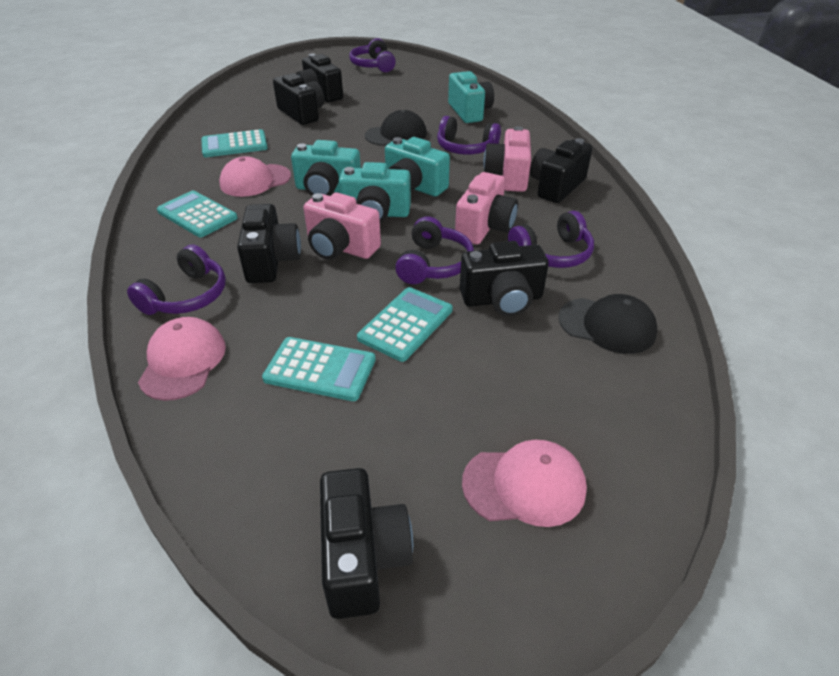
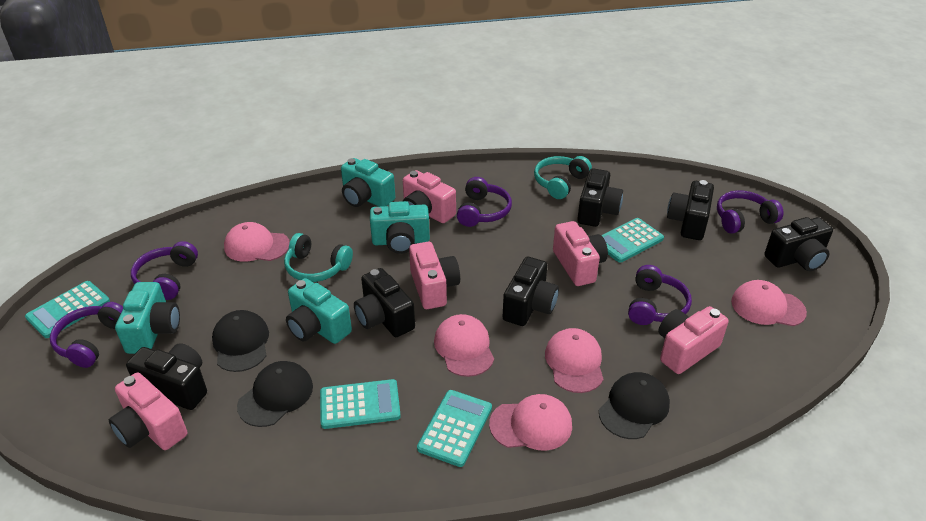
black cap: 2 -> 3
pink camera: 3 -> 5
pink cap: 3 -> 5
turquoise headphones: 0 -> 2

